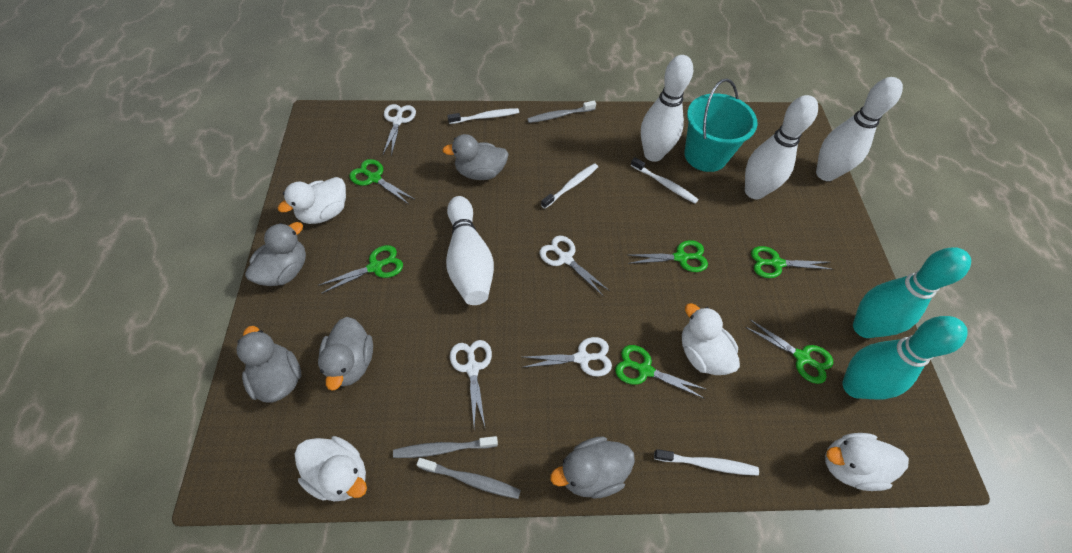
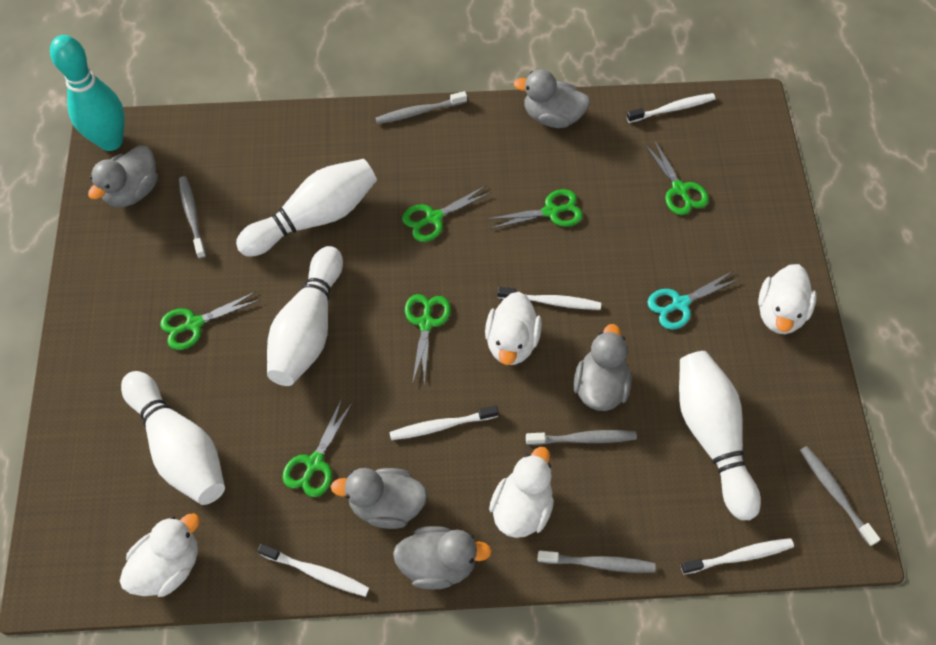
grey toothbrush: 3 -> 5
turquoise bowling pin: 2 -> 1
turquoise bucket: 1 -> 0
turquoise scissors: 0 -> 1
white scissors: 4 -> 0
white toothbrush: 4 -> 5

